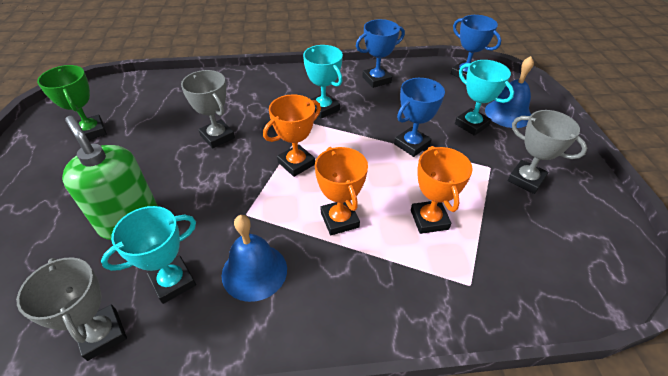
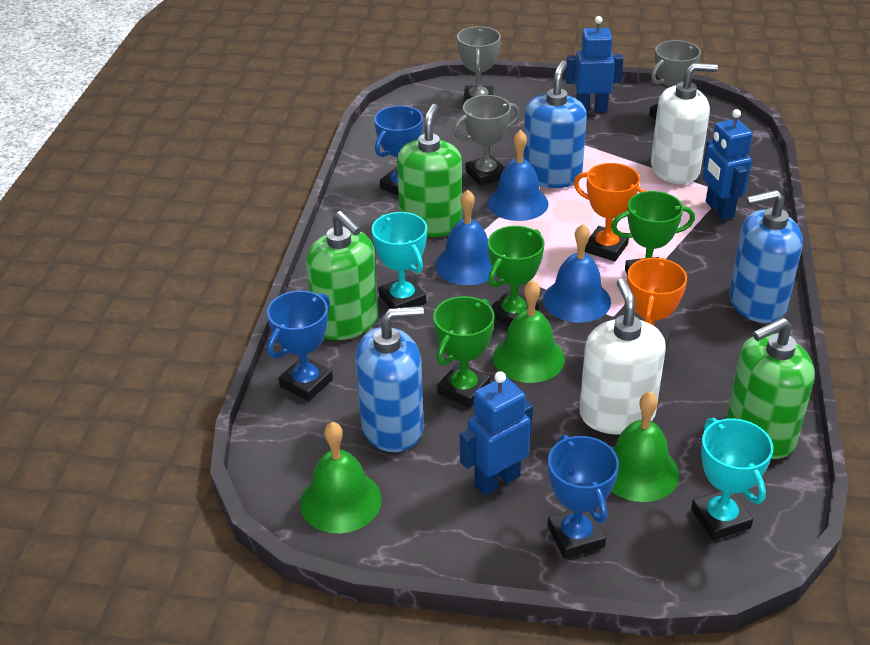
blue bell: 2 -> 3
blue robot: 0 -> 3
blue soap dispenser: 0 -> 3
green bell: 0 -> 3
green soap dispenser: 1 -> 3
green trophy: 1 -> 3
orange trophy: 3 -> 2
turquoise trophy: 3 -> 2
white soap dispenser: 0 -> 2

